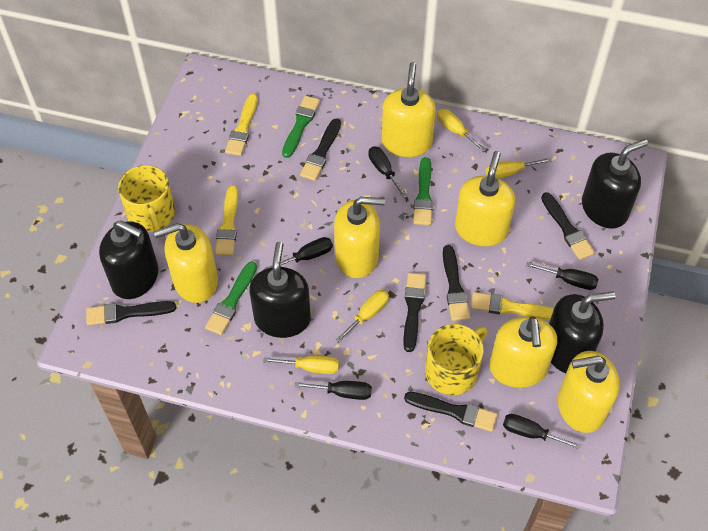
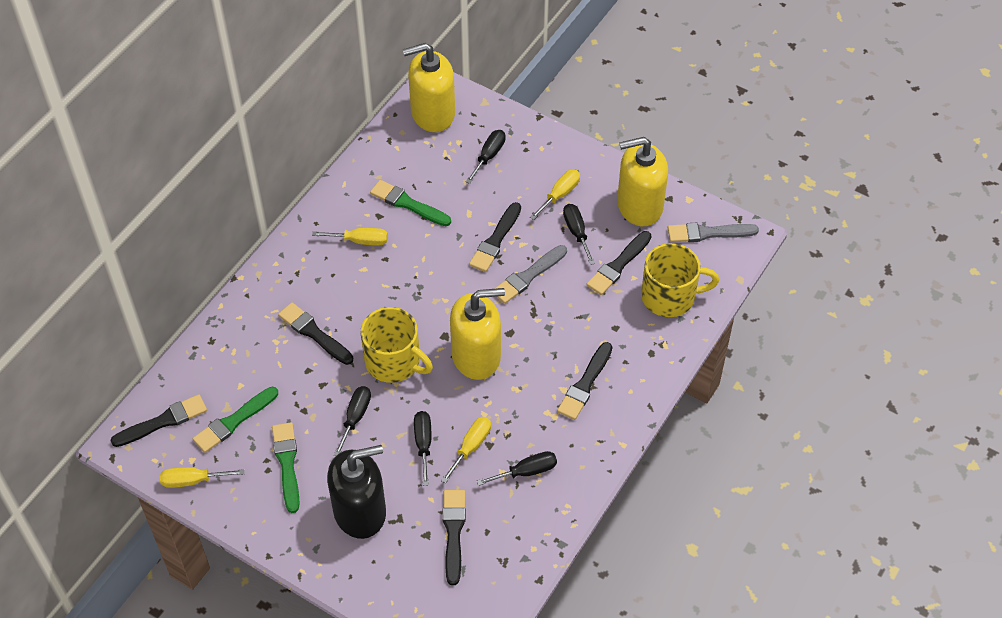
black soap dispenser: 4 -> 1
grey brush: 0 -> 2
yellow brush: 3 -> 0
yellow soap dispenser: 6 -> 3

